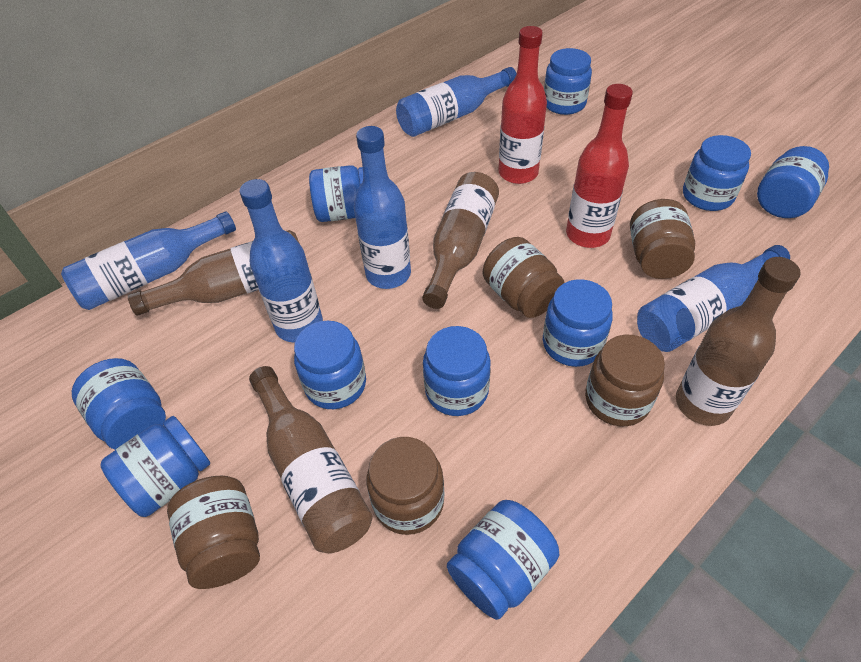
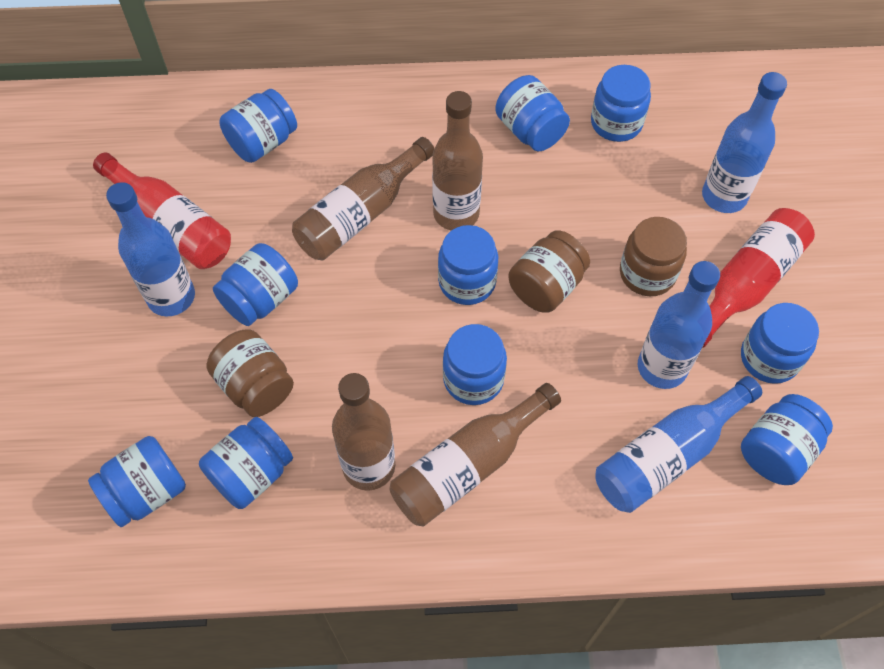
blue bottle: 5 -> 4
brown jar: 5 -> 3

